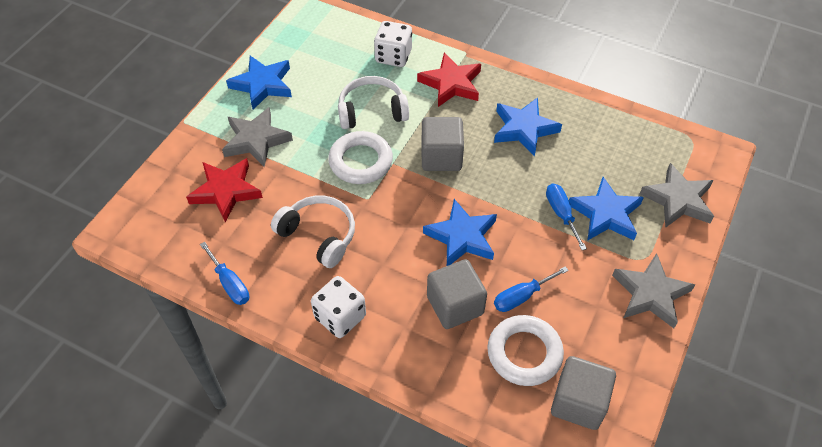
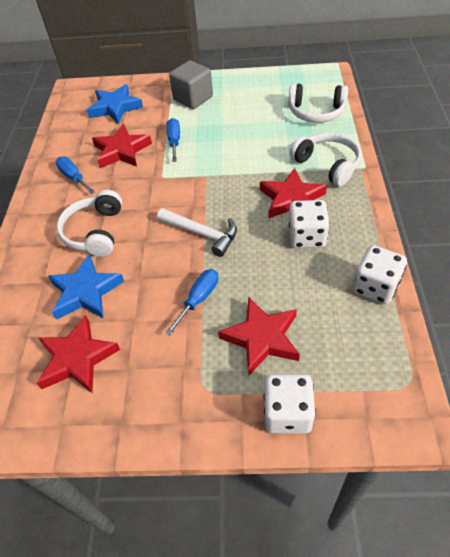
blue star: 4 -> 2
grey cube: 3 -> 1
grey star: 3 -> 0
red star: 2 -> 4
white dice: 2 -> 3
white hammer: 0 -> 1
white headphones: 2 -> 3
white ring: 2 -> 0

